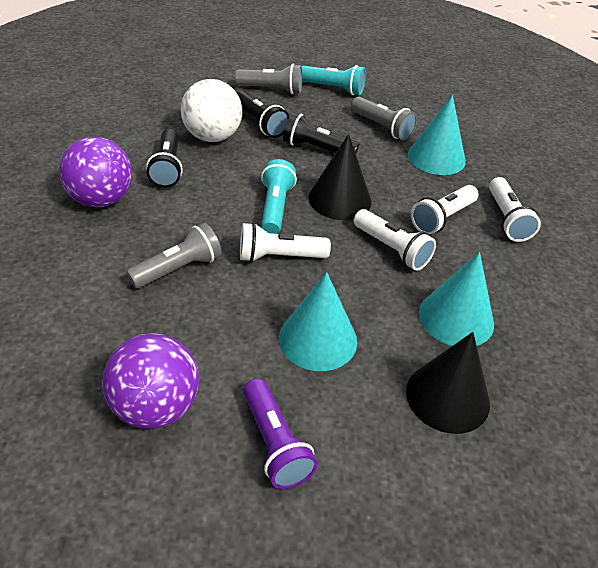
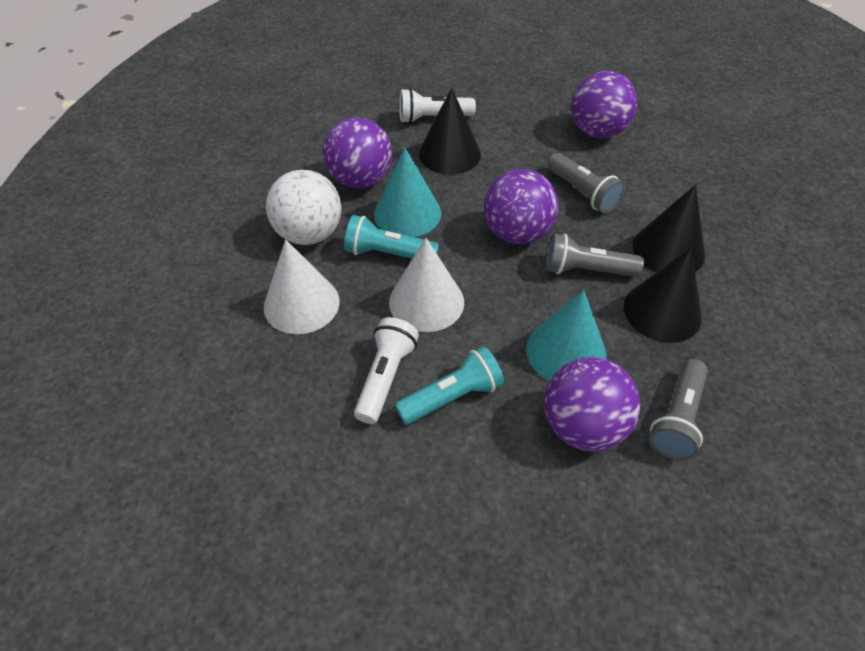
black cone: 2 -> 3
black flashlight: 3 -> 0
purple ball: 2 -> 4
purple flashlight: 1 -> 0
turquoise cone: 3 -> 2
white cone: 0 -> 2
white flashlight: 4 -> 2

